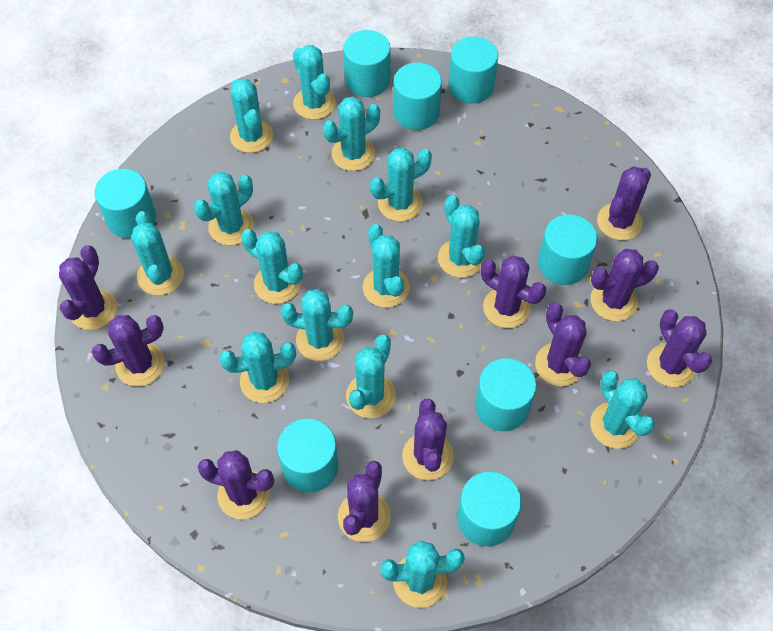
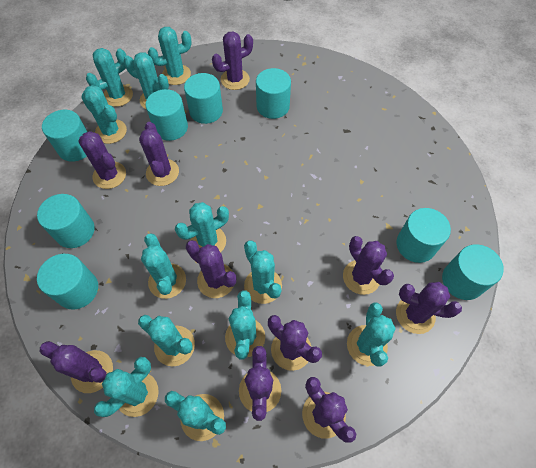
turquoise cactus: 14 -> 12

